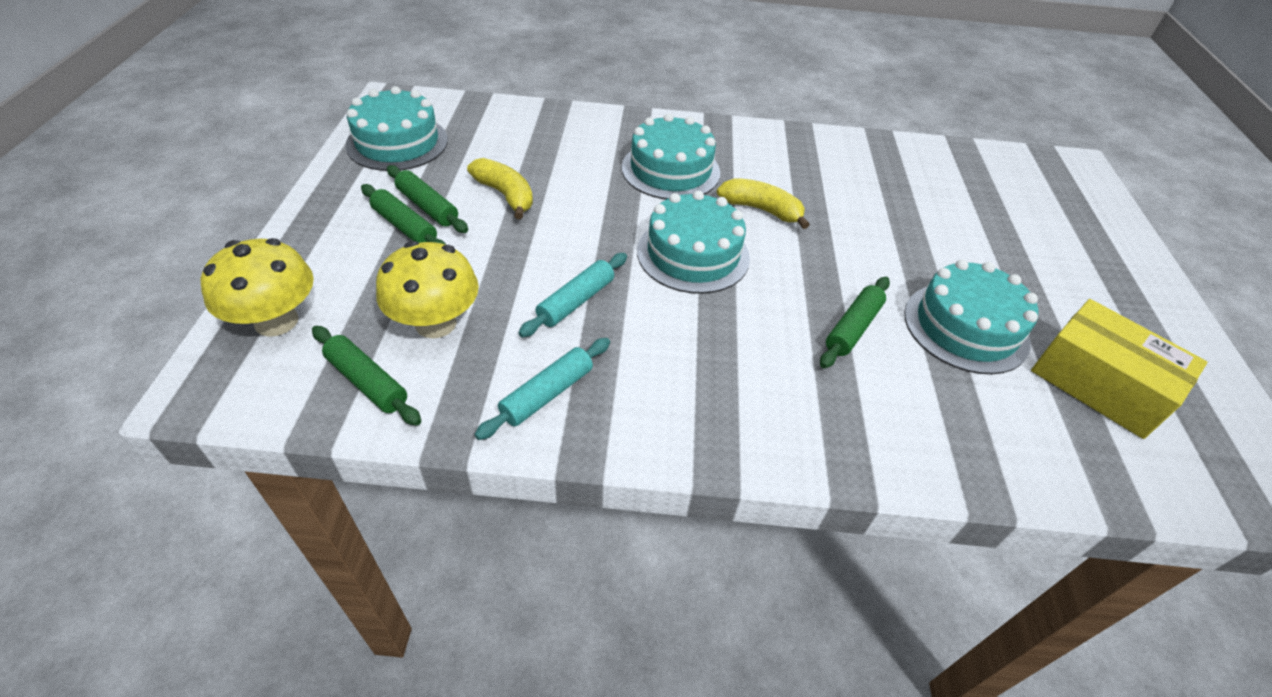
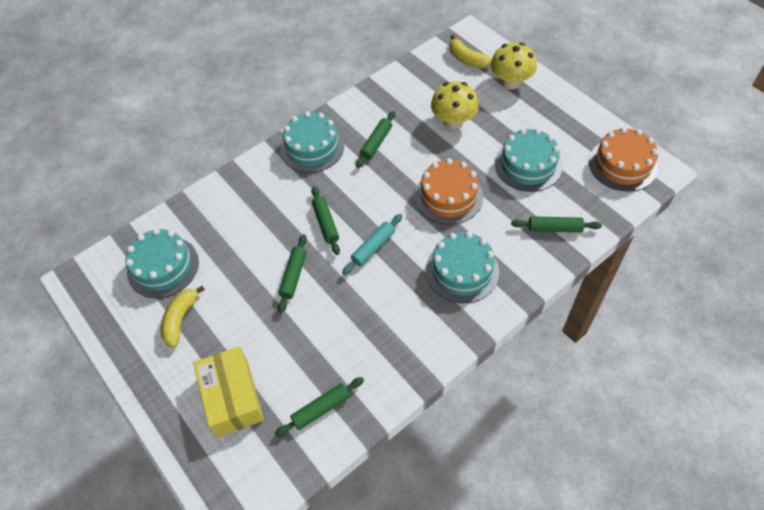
green rolling pin: 4 -> 5
orange cake: 0 -> 2
turquoise rolling pin: 2 -> 1

